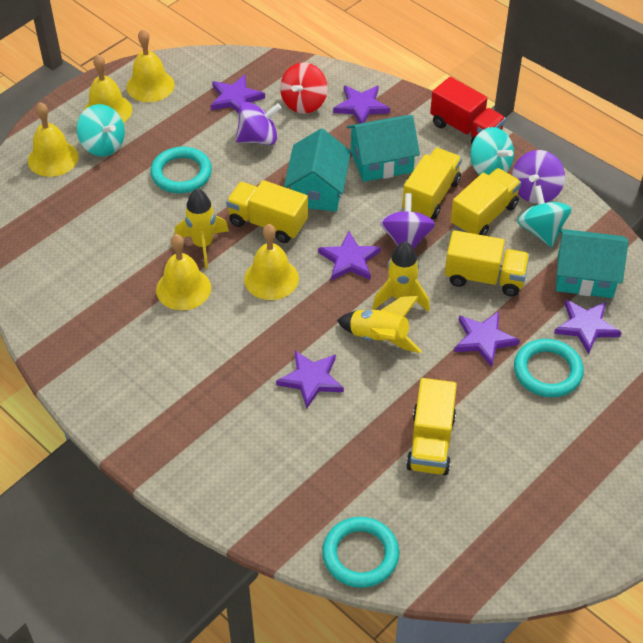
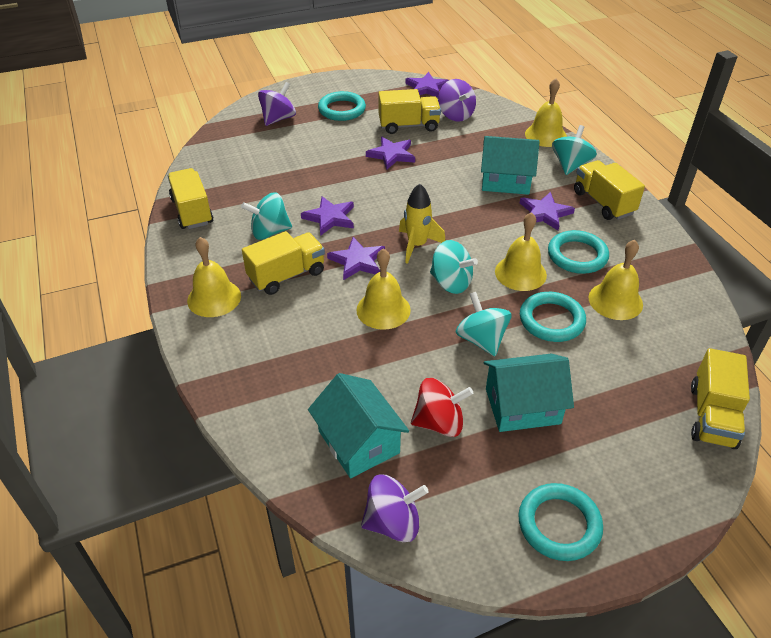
purple star: 6 -> 5
red truck: 1 -> 0
turquoise ring: 3 -> 4
turquoise spinning top: 3 -> 4
yellow rocket: 3 -> 1

